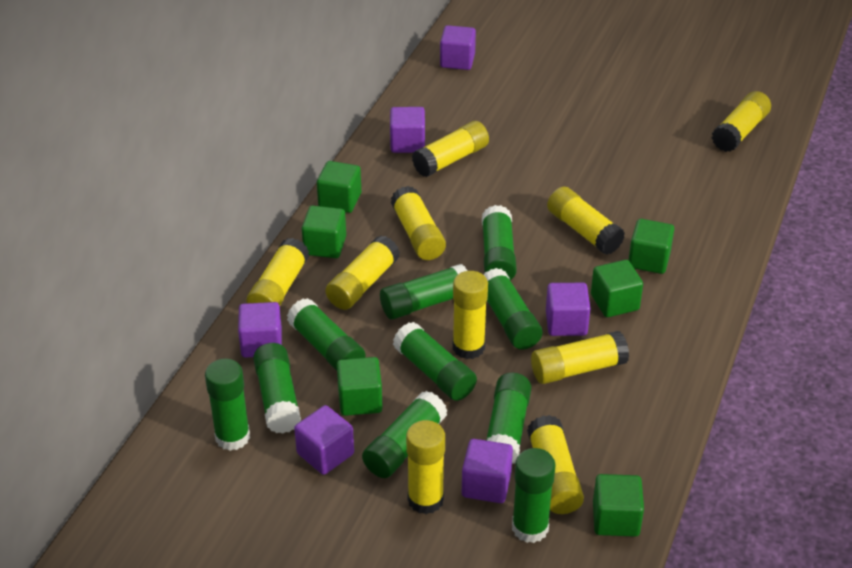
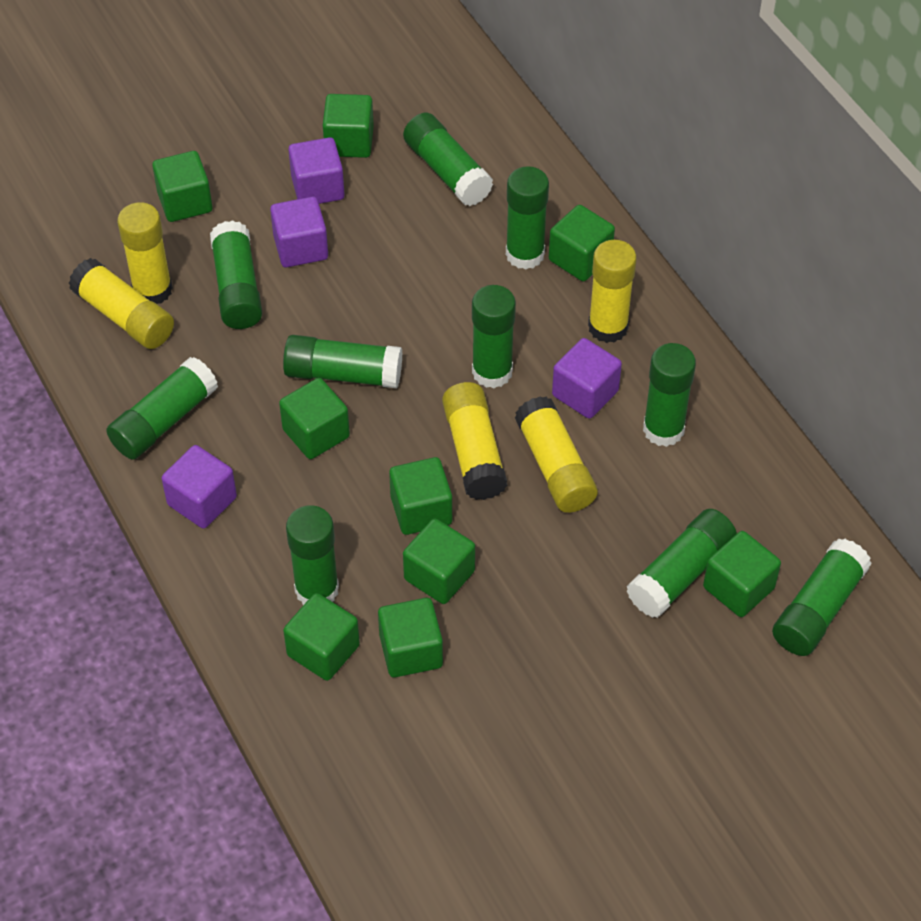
green cube: 6 -> 9
purple cube: 6 -> 4
yellow glue stick: 10 -> 5

